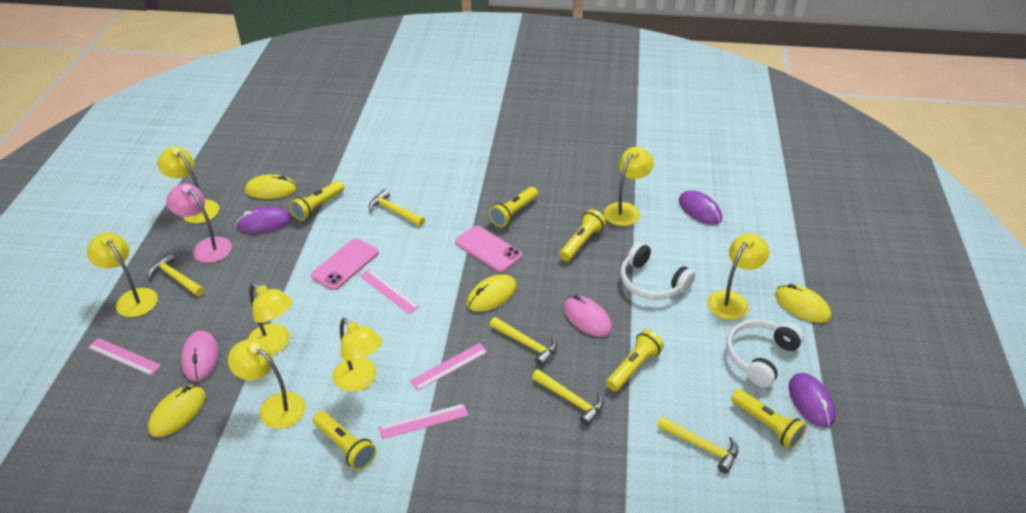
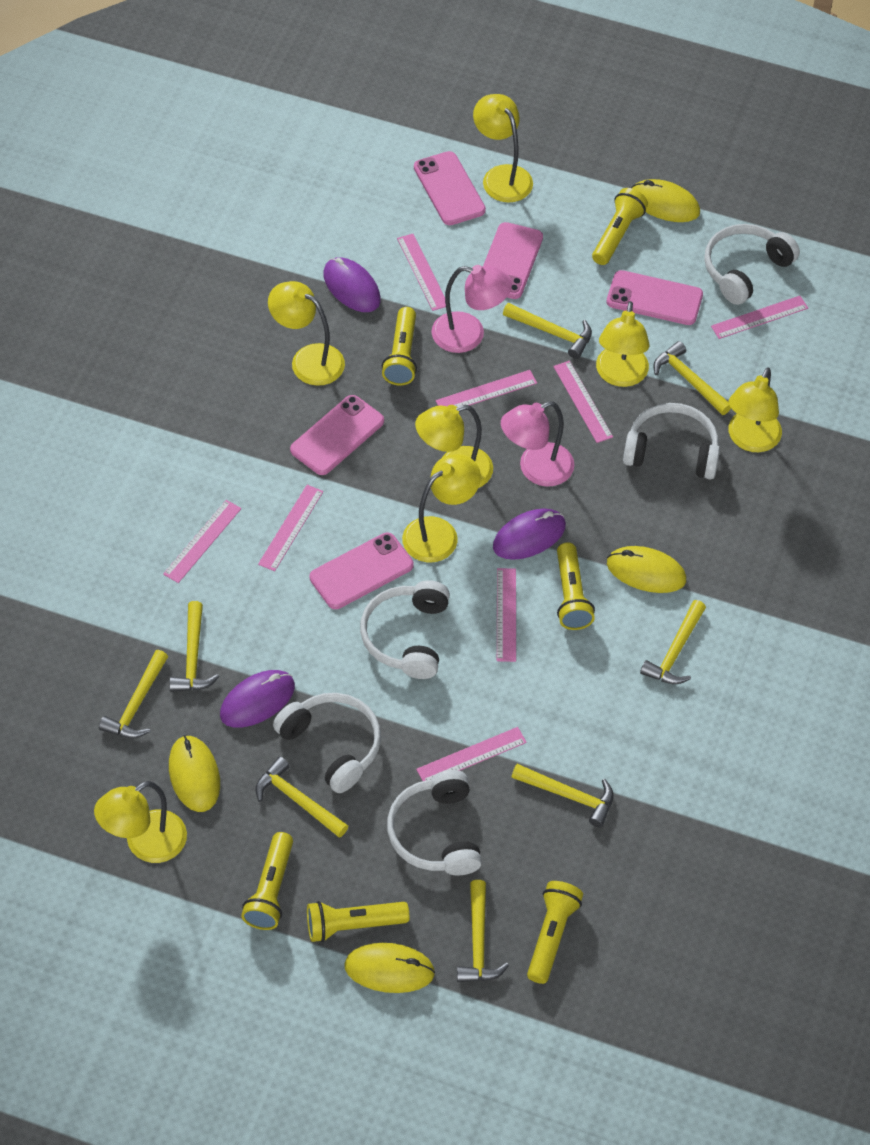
pink lamp: 1 -> 2
pink mouse: 2 -> 0
pink phone: 2 -> 5
pink ruler: 4 -> 8
white headphones: 2 -> 5
yellow hammer: 5 -> 8

